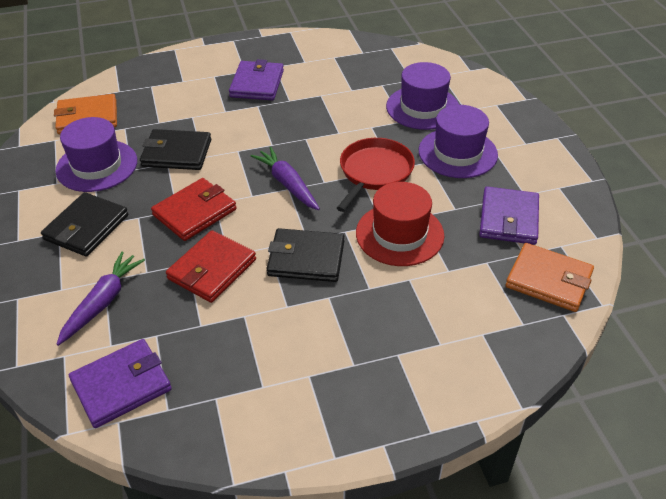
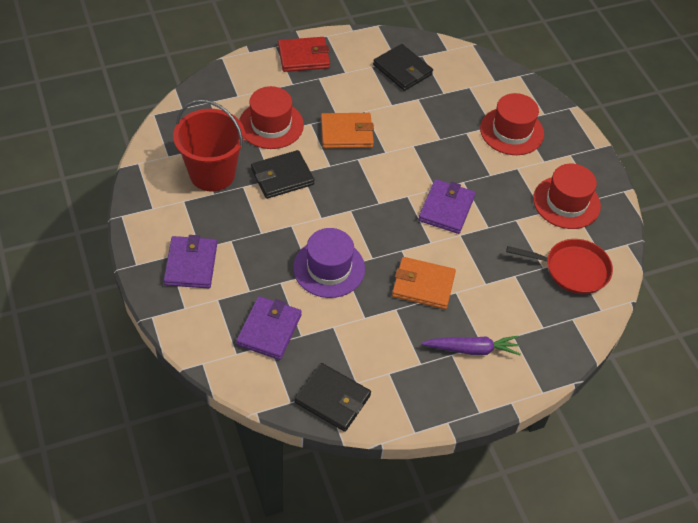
purple carrot: 2 -> 1
purple hat: 3 -> 1
red bucket: 0 -> 1
red hat: 1 -> 3
red wallet: 2 -> 1

